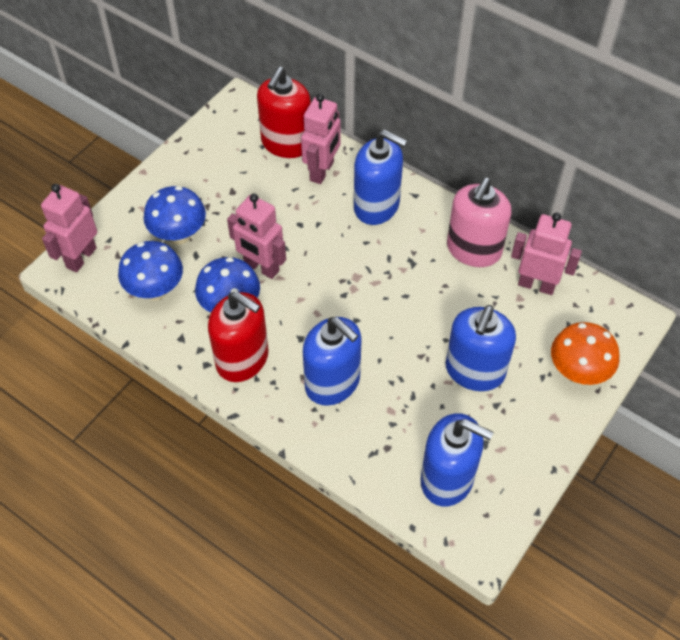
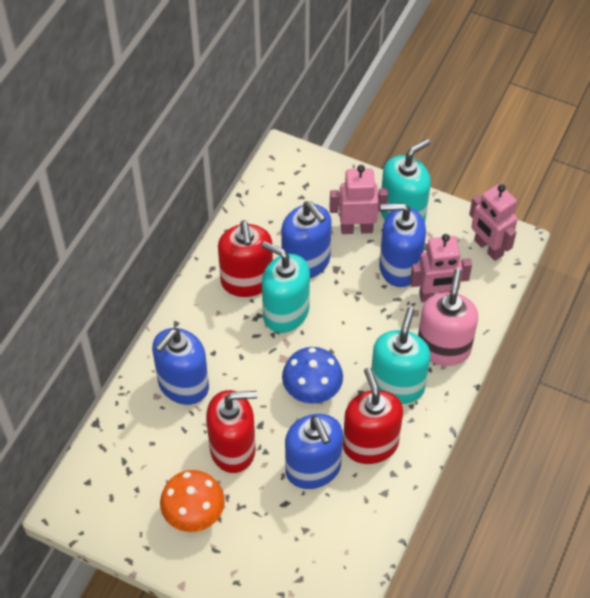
blue mushroom: 3 -> 1
pink robot: 4 -> 3
red soap dispenser: 2 -> 3
turquoise soap dispenser: 0 -> 3

